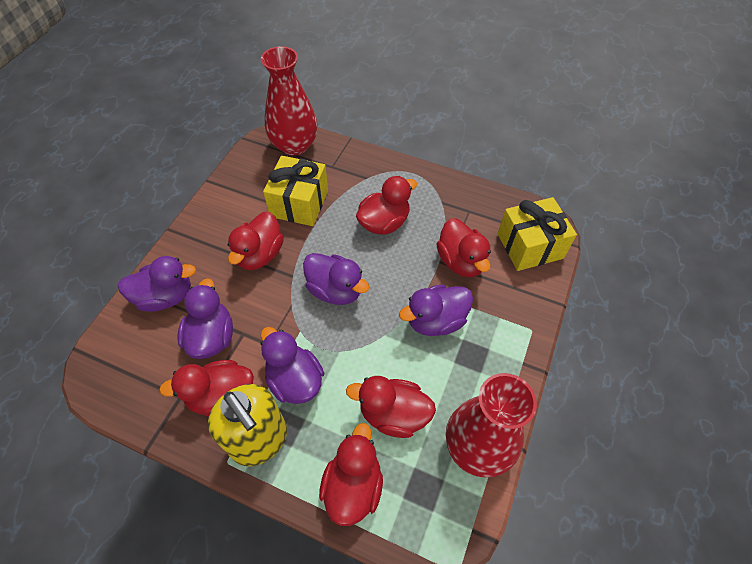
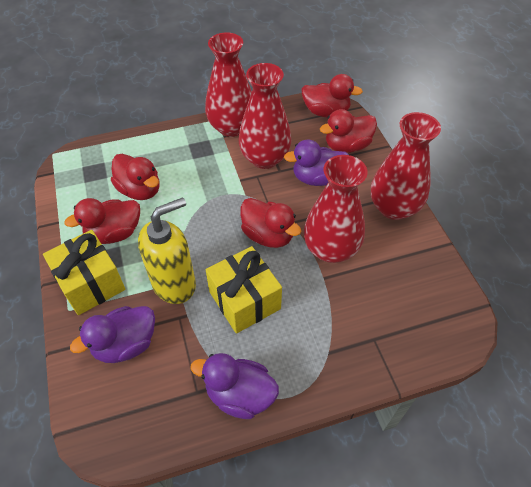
purple duck: 5 -> 3
red duck: 6 -> 5
red vase: 2 -> 4

